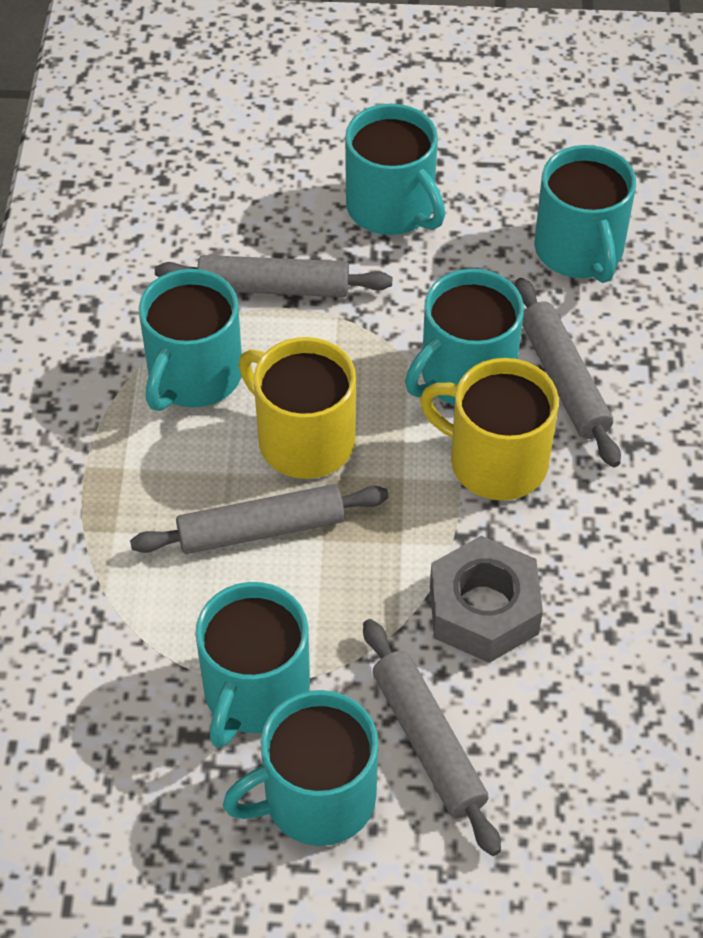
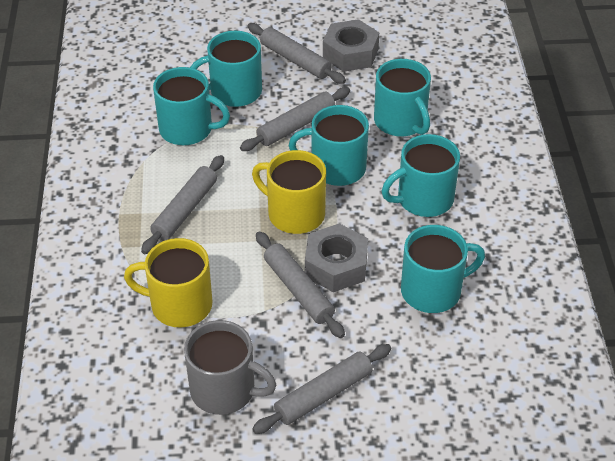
grey mug: 0 -> 1
grey nut: 1 -> 2
grey rolling pin: 4 -> 5

